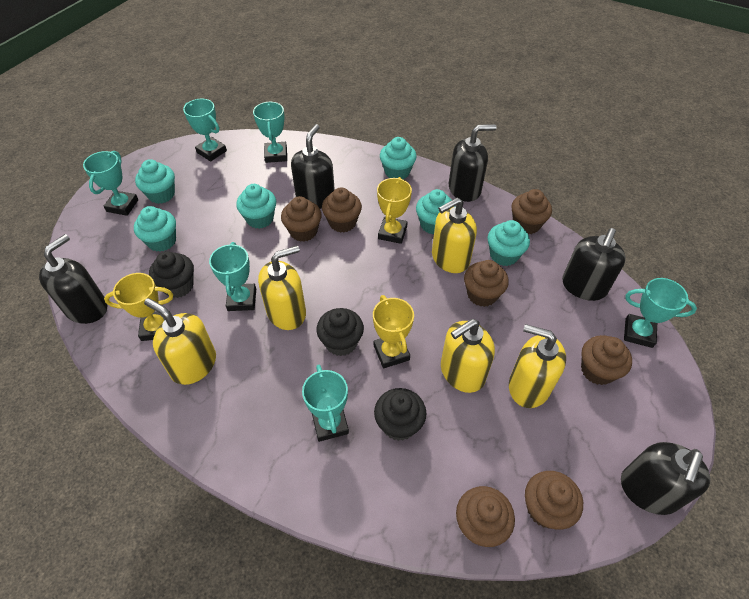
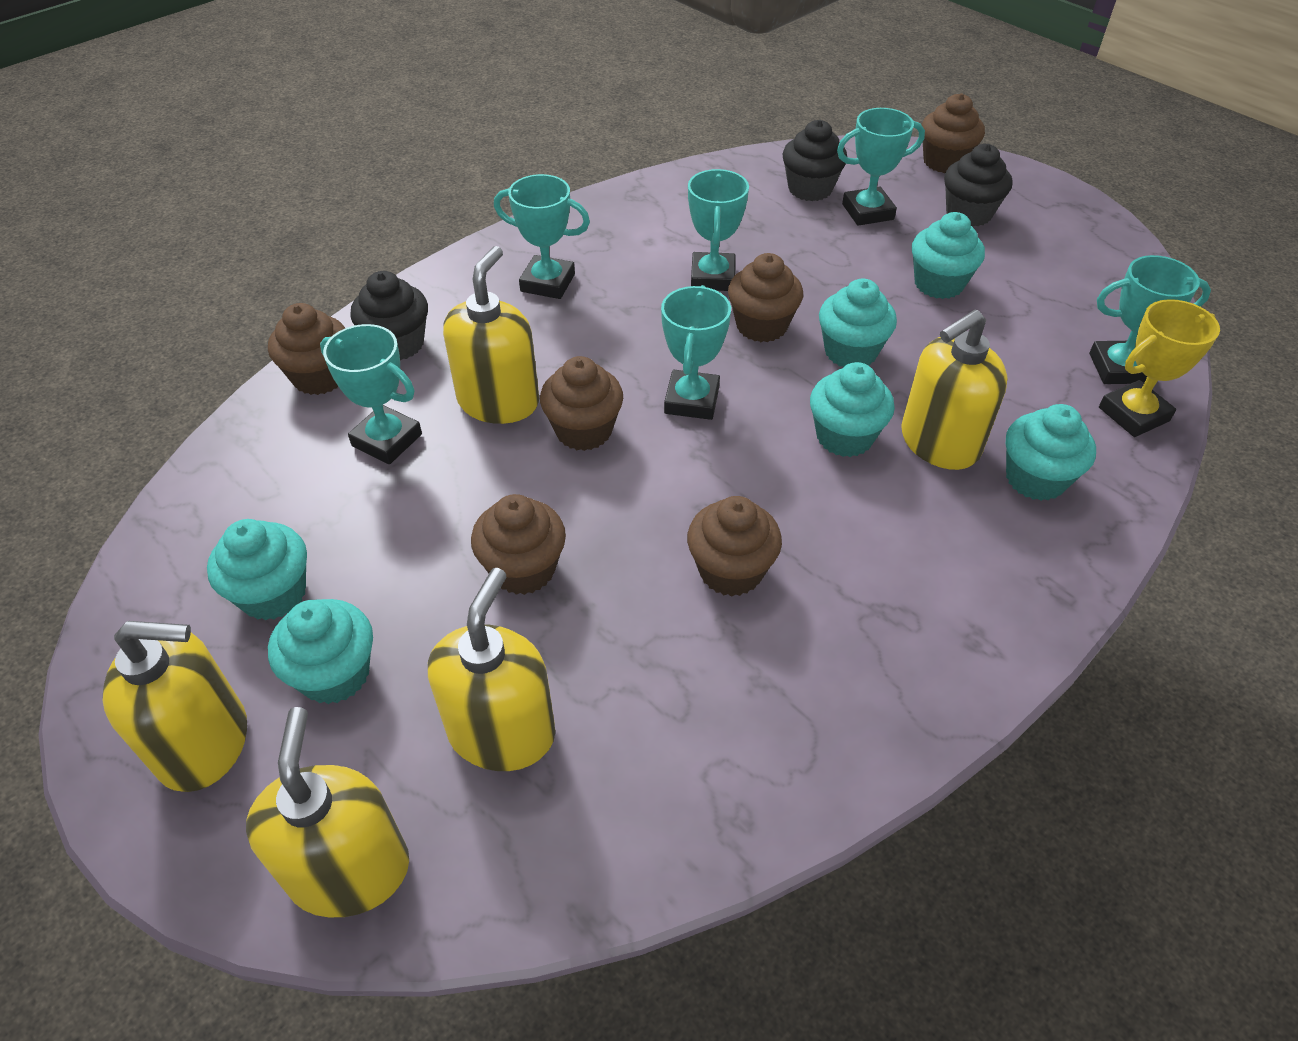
black soap dispenser: 5 -> 0
brown cupcake: 7 -> 6
yellow trophy: 3 -> 1

